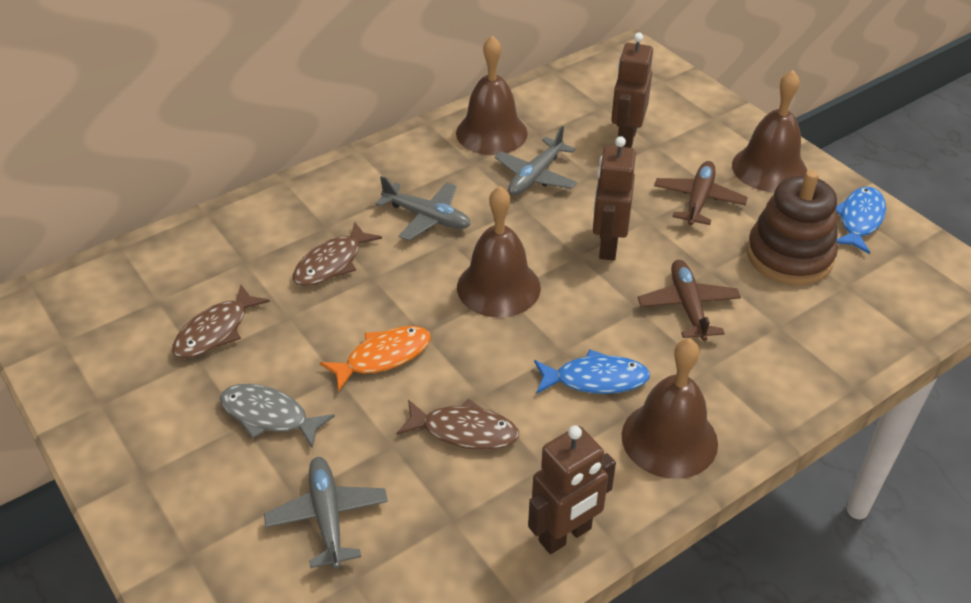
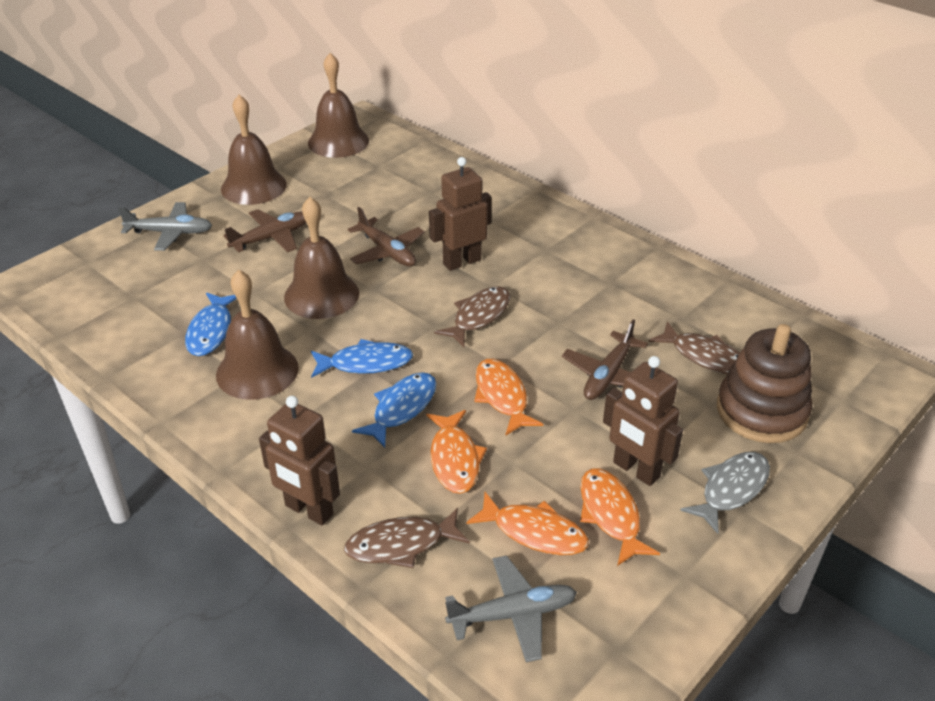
blue fish: 2 -> 3
brown plane: 2 -> 3
grey plane: 3 -> 2
orange fish: 1 -> 4

